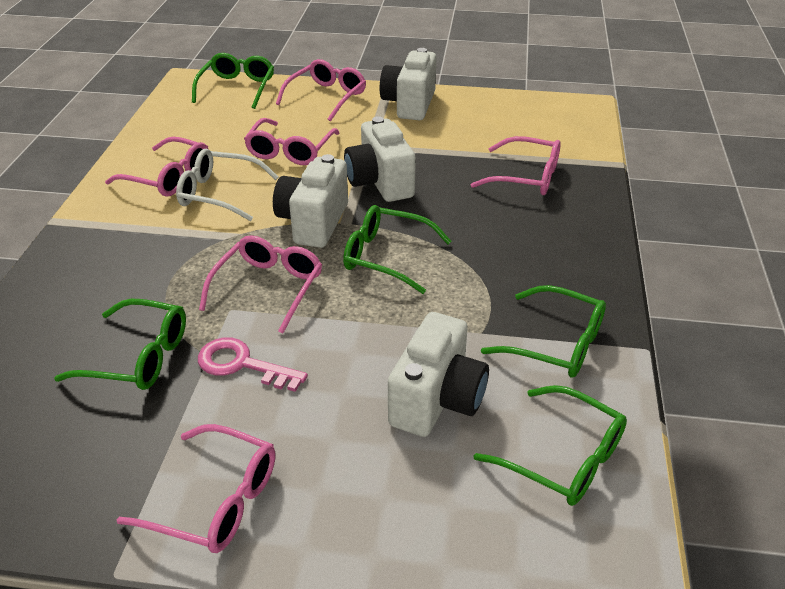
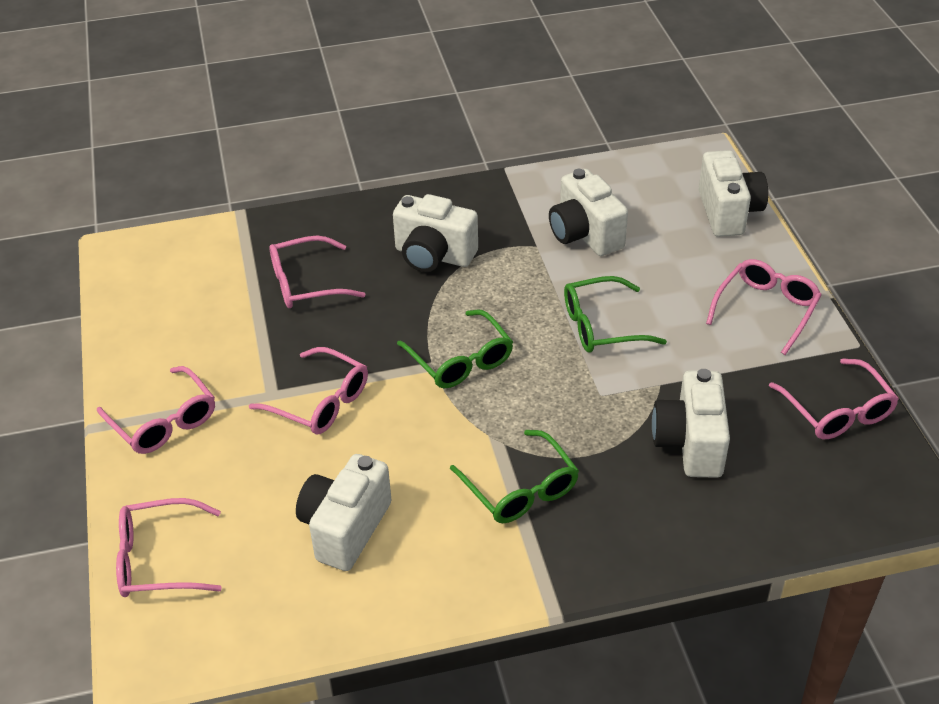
green glasses: 5 -> 3
pink key: 1 -> 0
white camera: 4 -> 5
white glasses: 1 -> 0

